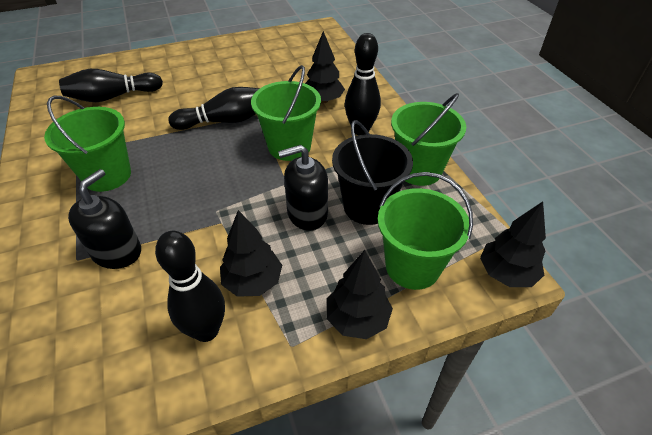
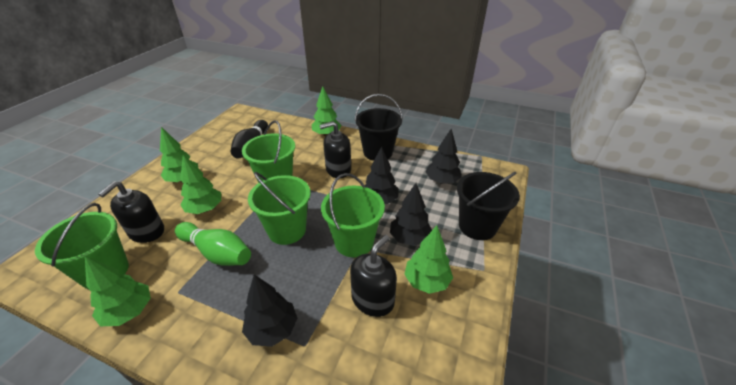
black bowling pin: 4 -> 1
black bucket: 1 -> 2
black soap dispenser: 2 -> 3
green bowling pin: 0 -> 1
green tree: 0 -> 5

